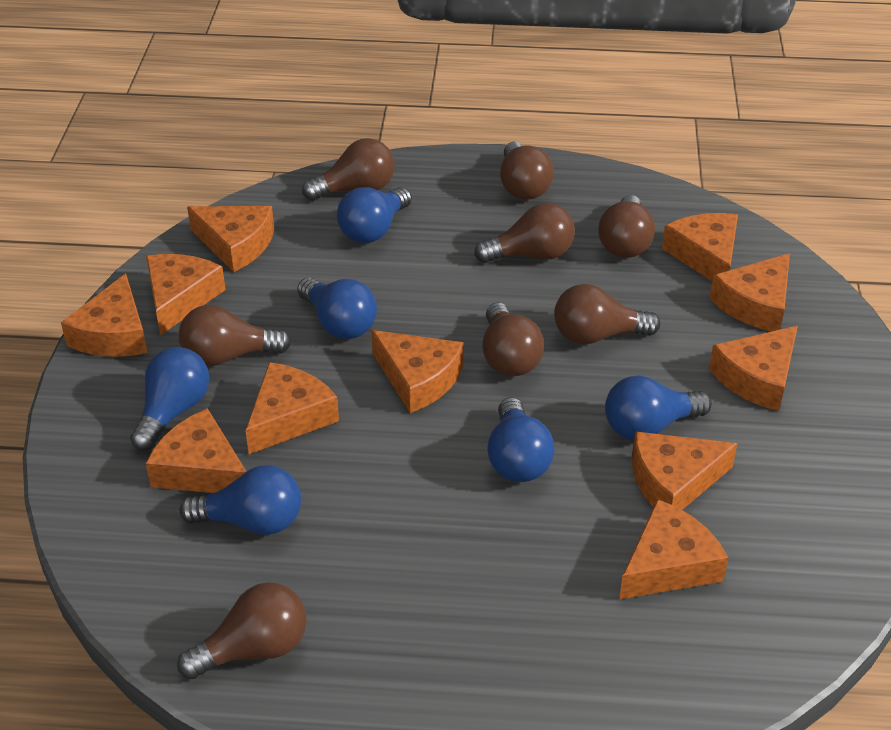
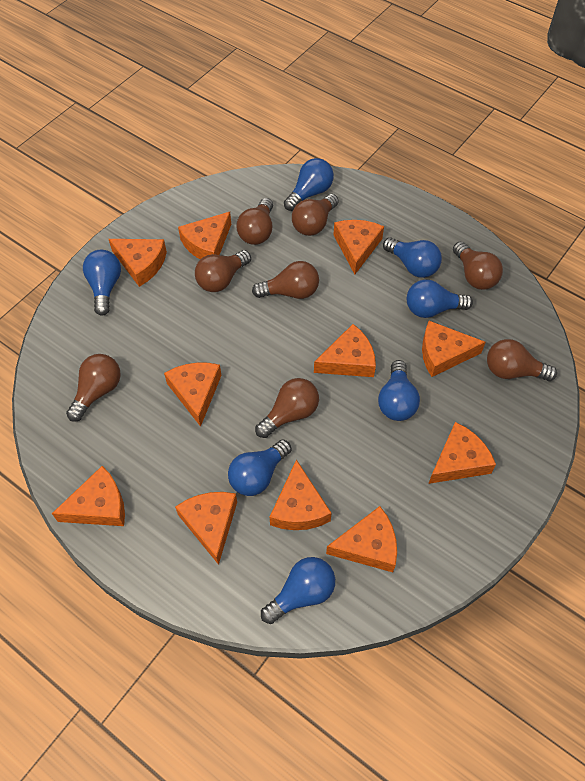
blue light bulb: 6 -> 7

